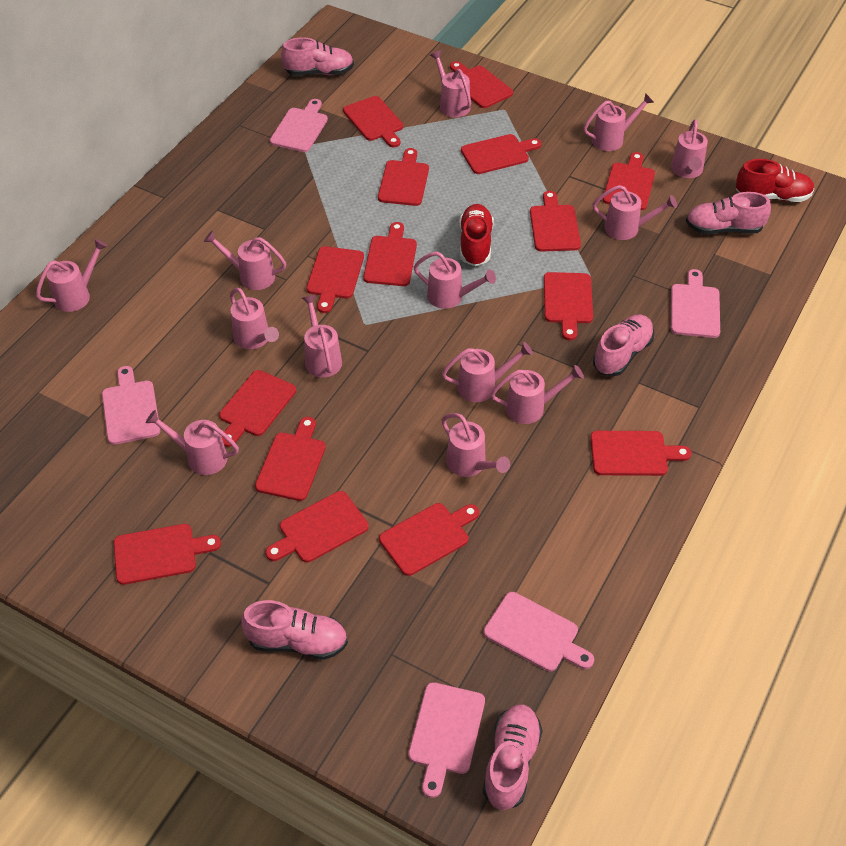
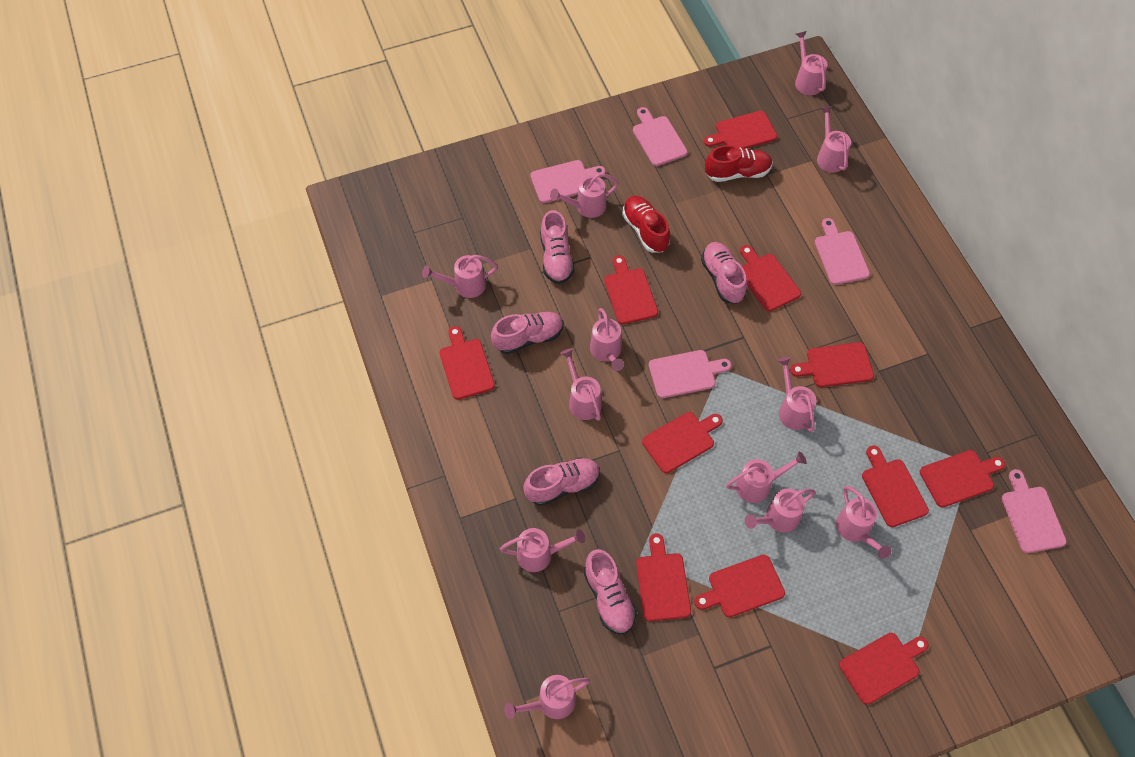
pink watering can: 13 -> 12
red cutting board: 15 -> 11

